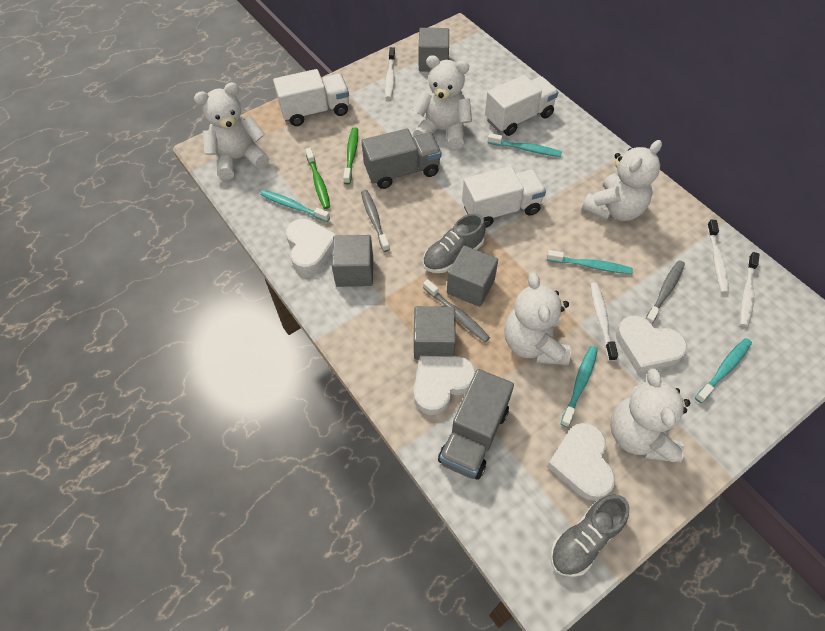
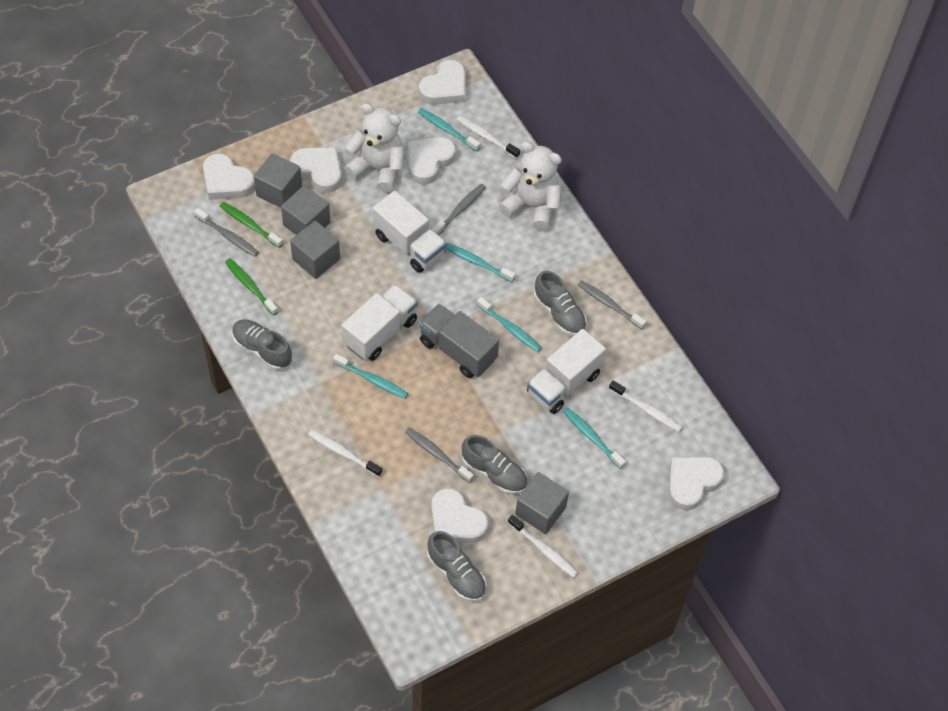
grey shoe: 2 -> 4
grey toothbrush: 3 -> 4
grey truck: 2 -> 1
white heart: 4 -> 6
white teddy bear: 5 -> 2

